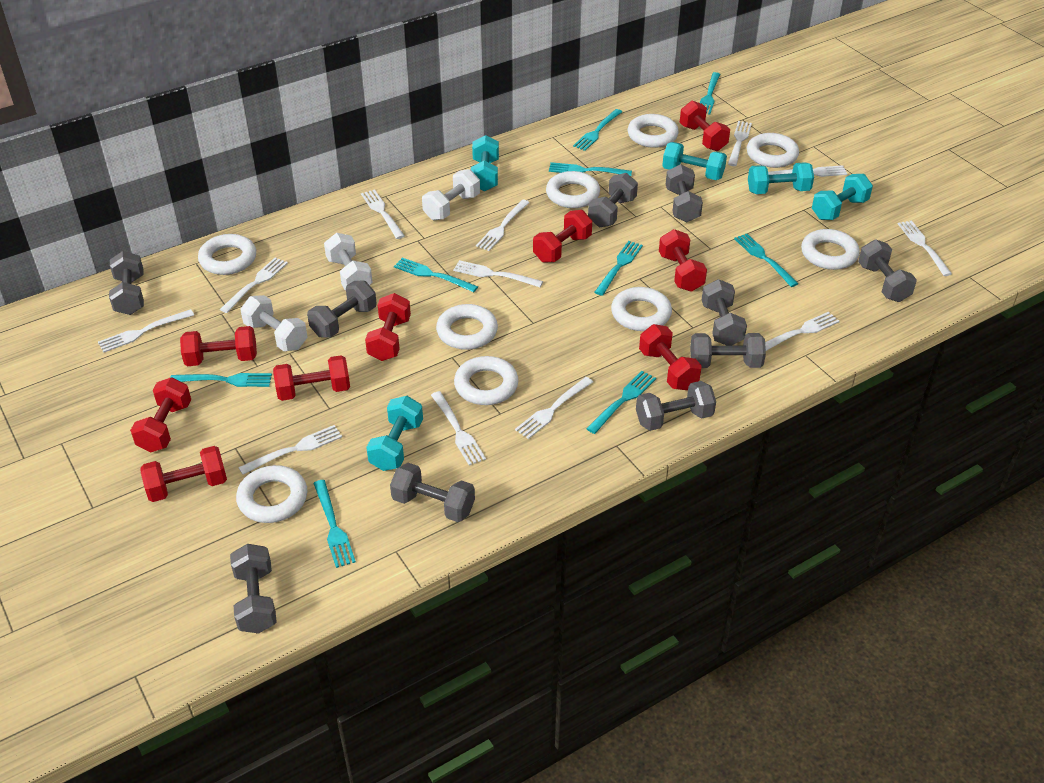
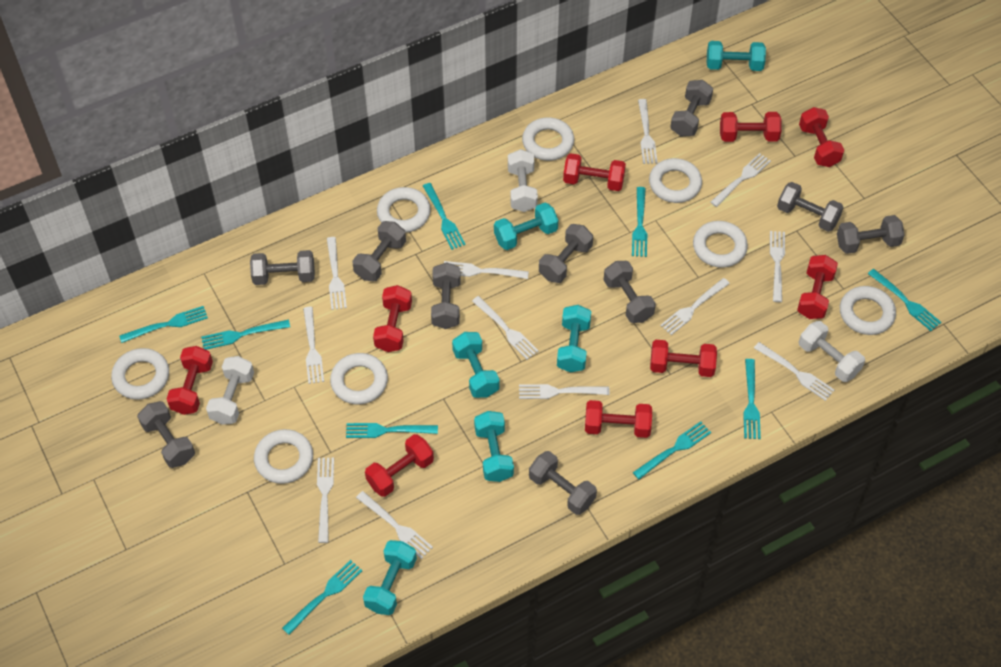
turquoise dumbbell: 5 -> 6
white ring: 9 -> 8

